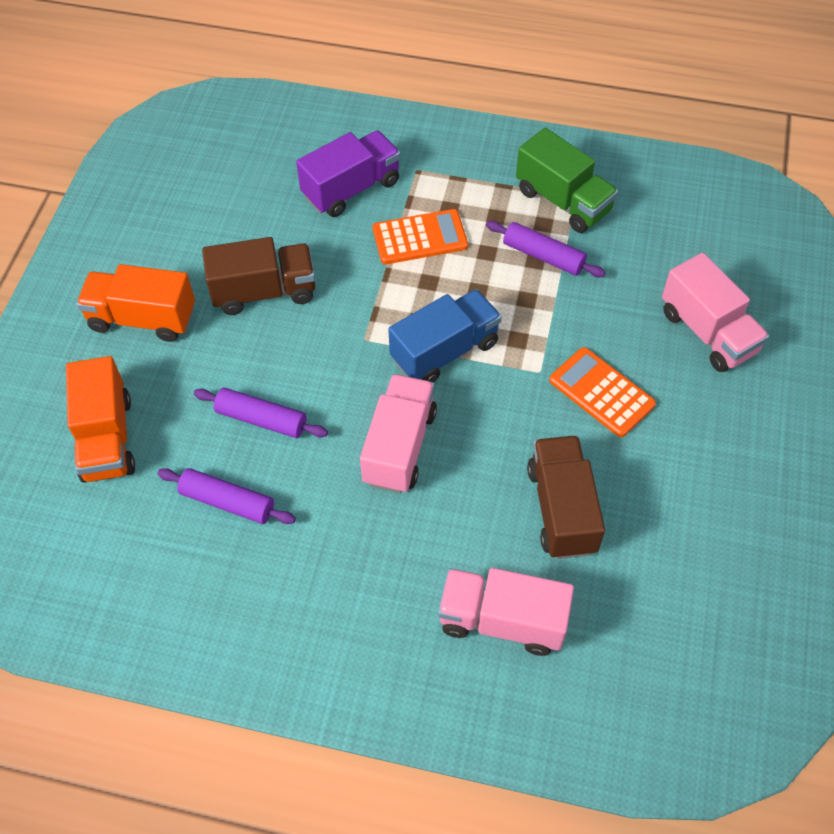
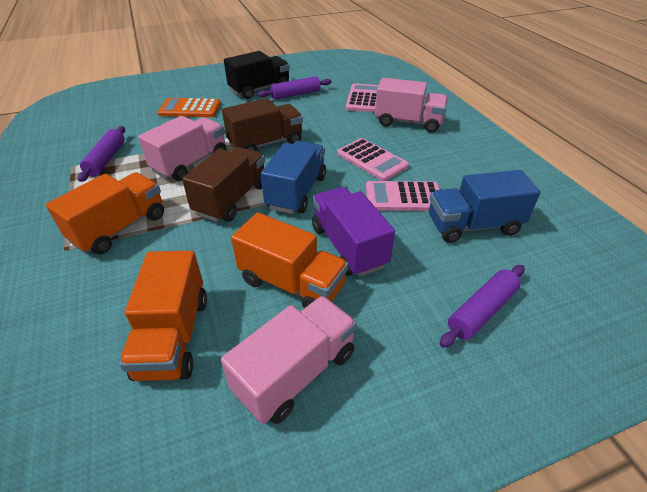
black truck: 0 -> 1
blue truck: 1 -> 2
green truck: 1 -> 0
orange calculator: 2 -> 1
orange truck: 2 -> 3
pink calculator: 0 -> 3

